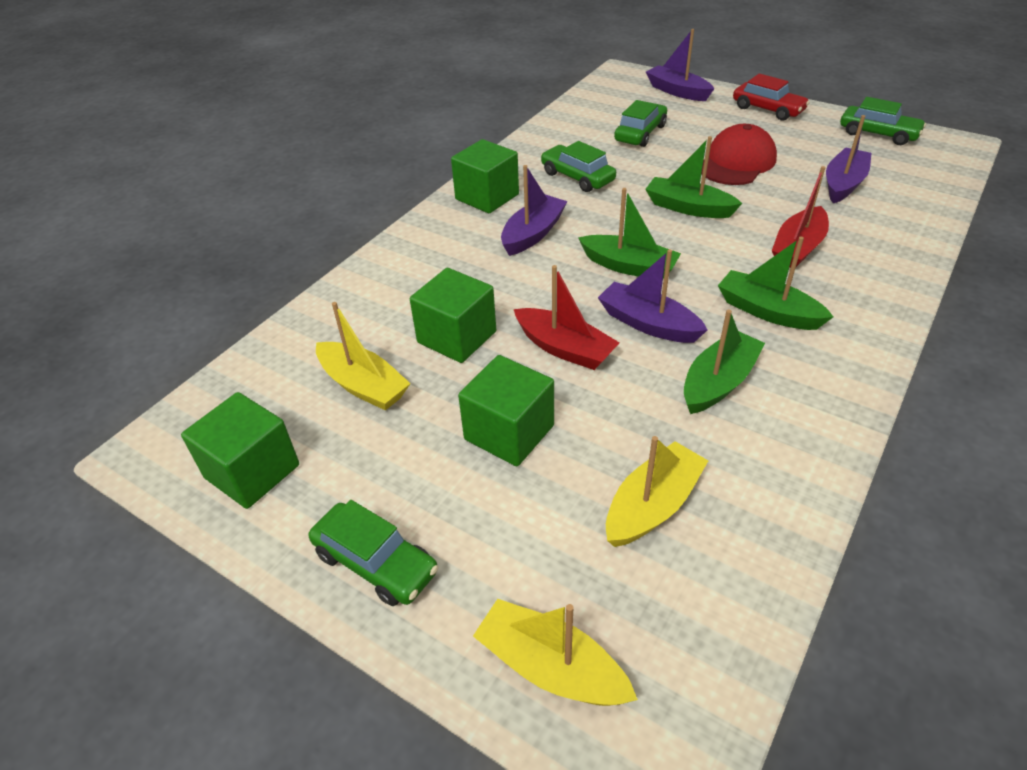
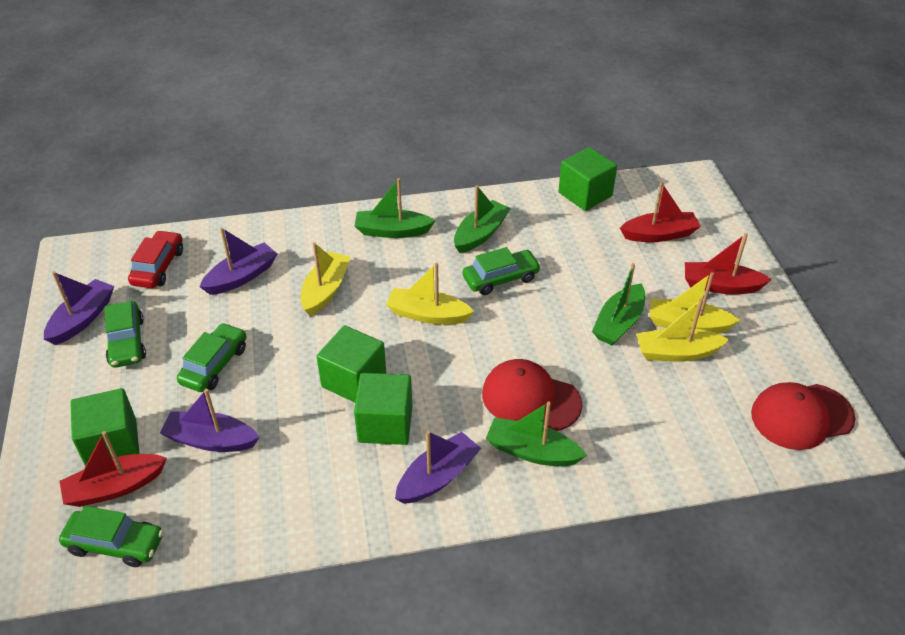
red boat: 2 -> 3
red cap: 1 -> 2
yellow boat: 3 -> 4

